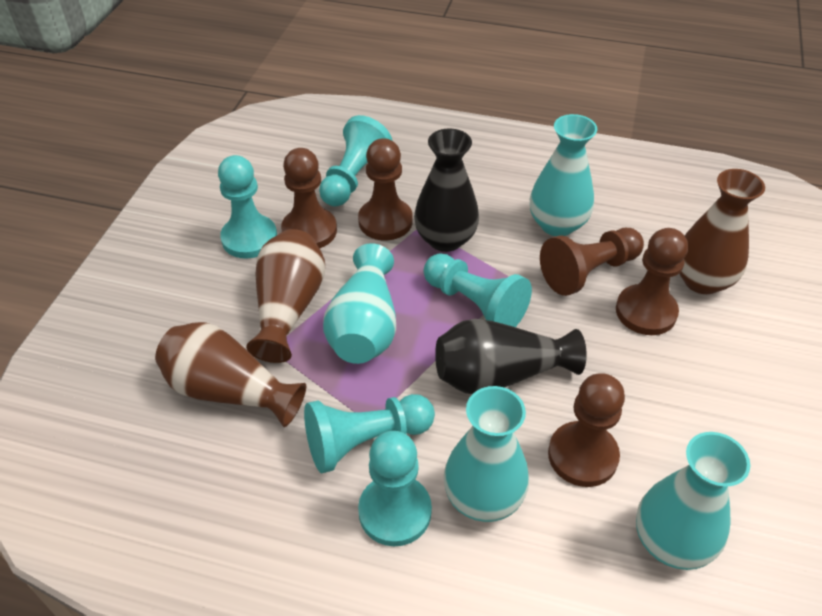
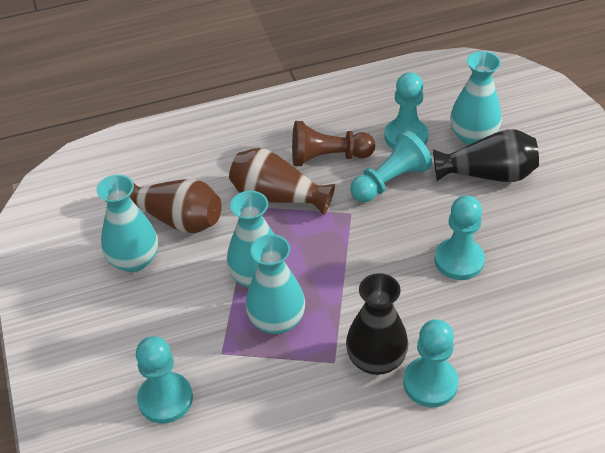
brown pawn: 5 -> 1
brown vase: 3 -> 2

